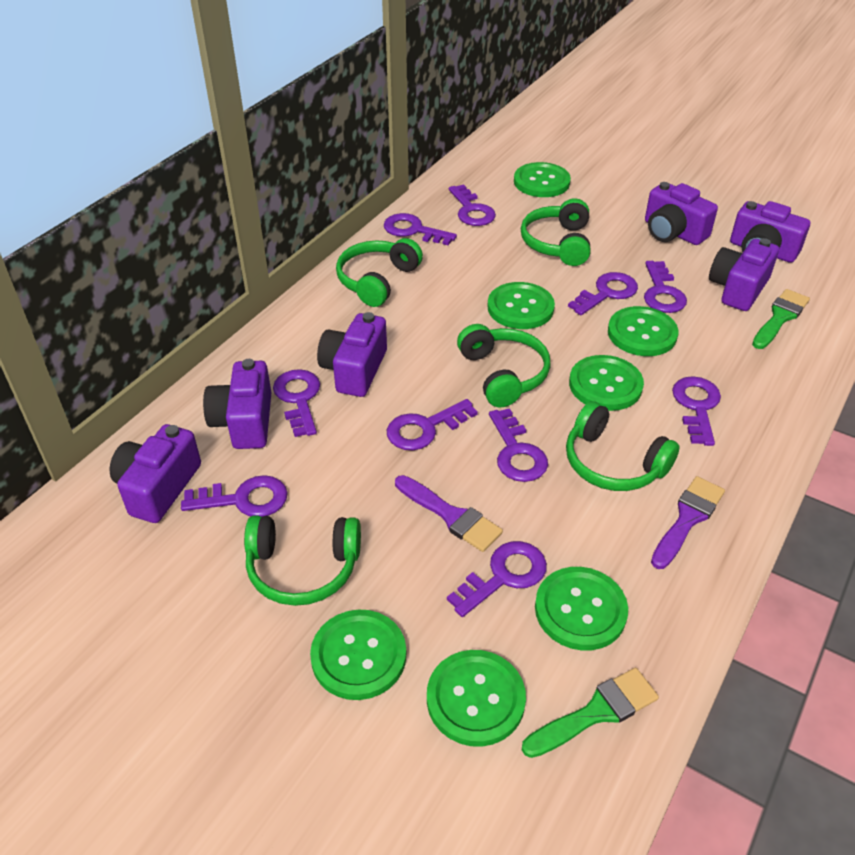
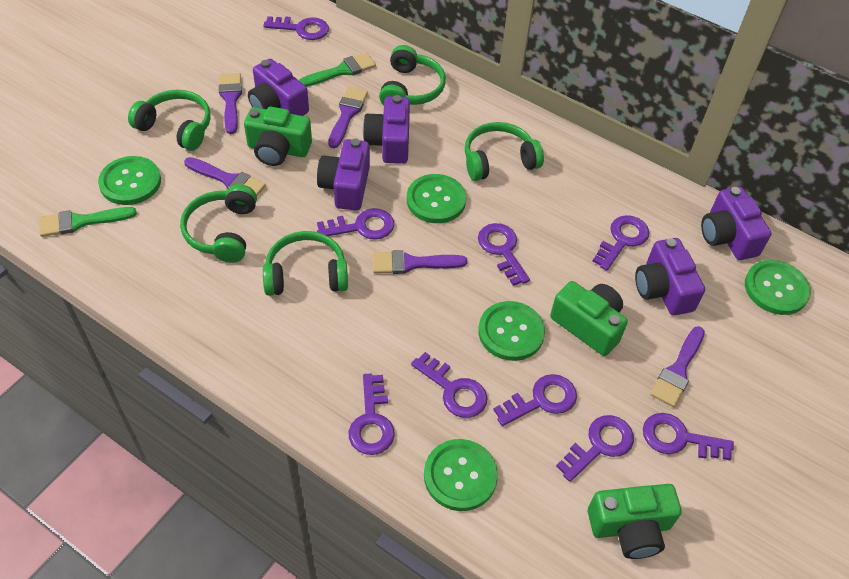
green button: 7 -> 5
green camera: 0 -> 3
purple brush: 2 -> 5
purple camera: 6 -> 5
purple key: 10 -> 9

